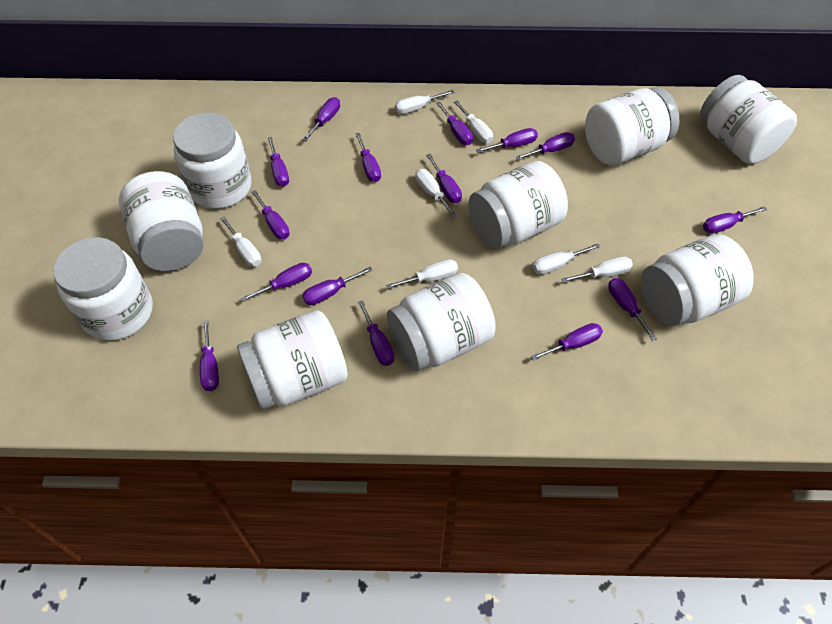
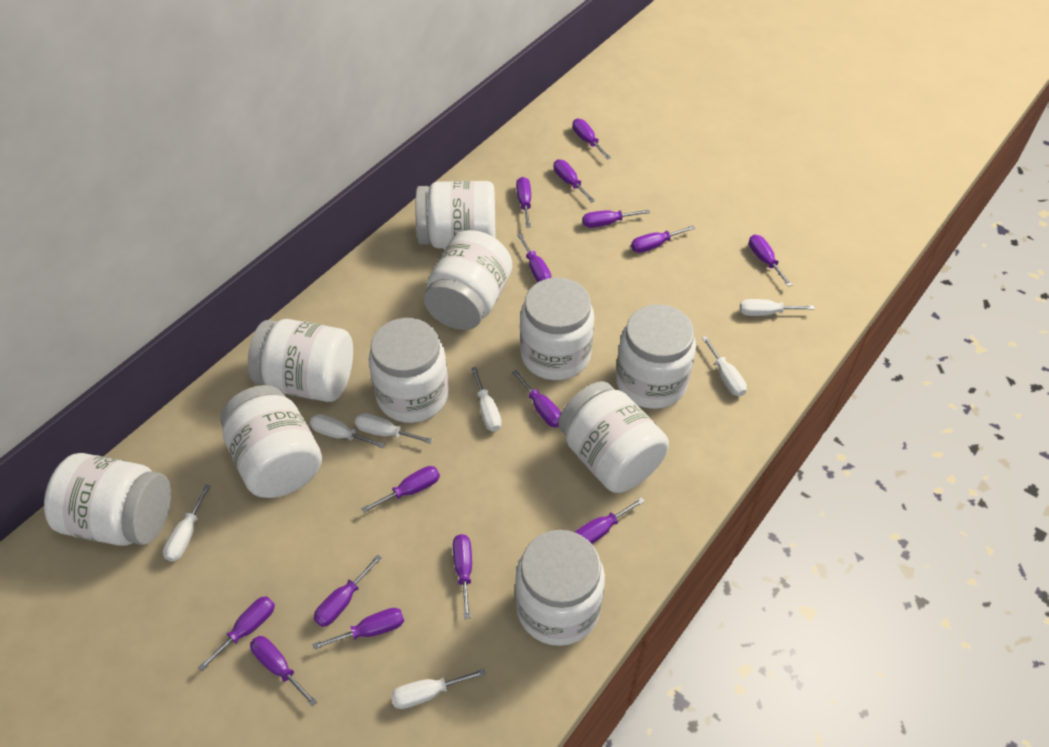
white jar: 9 -> 10

